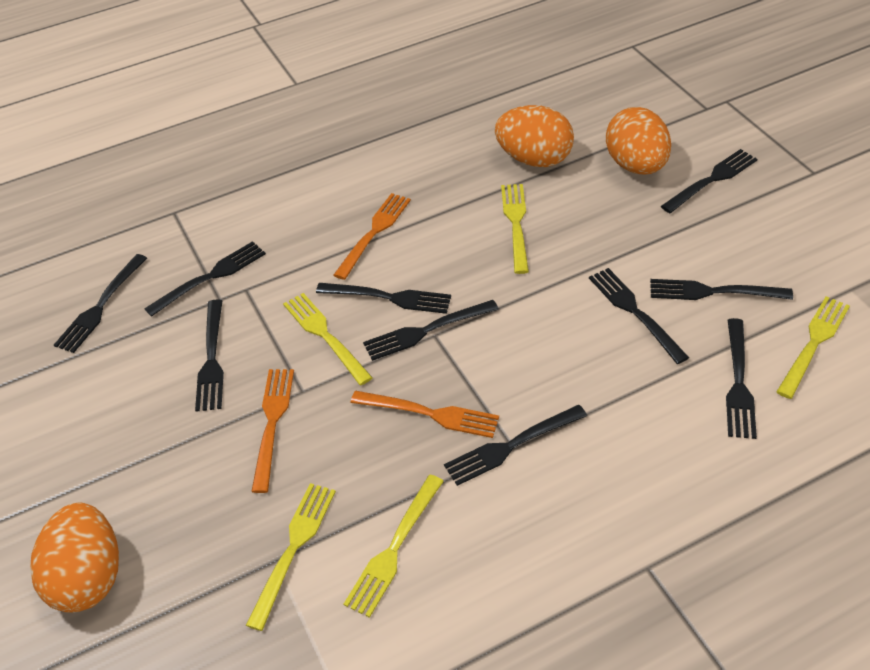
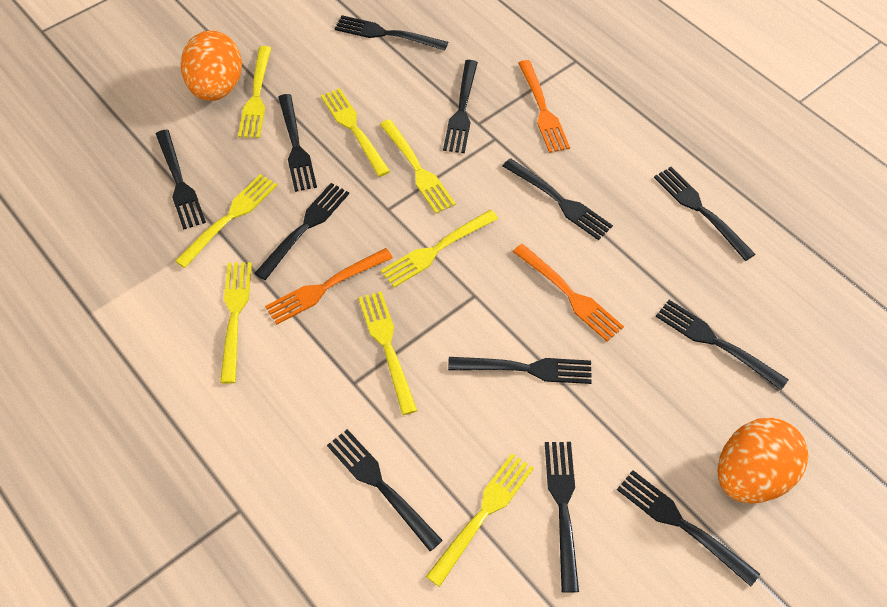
black fork: 10 -> 12
orange egg: 3 -> 2
yellow fork: 5 -> 8

